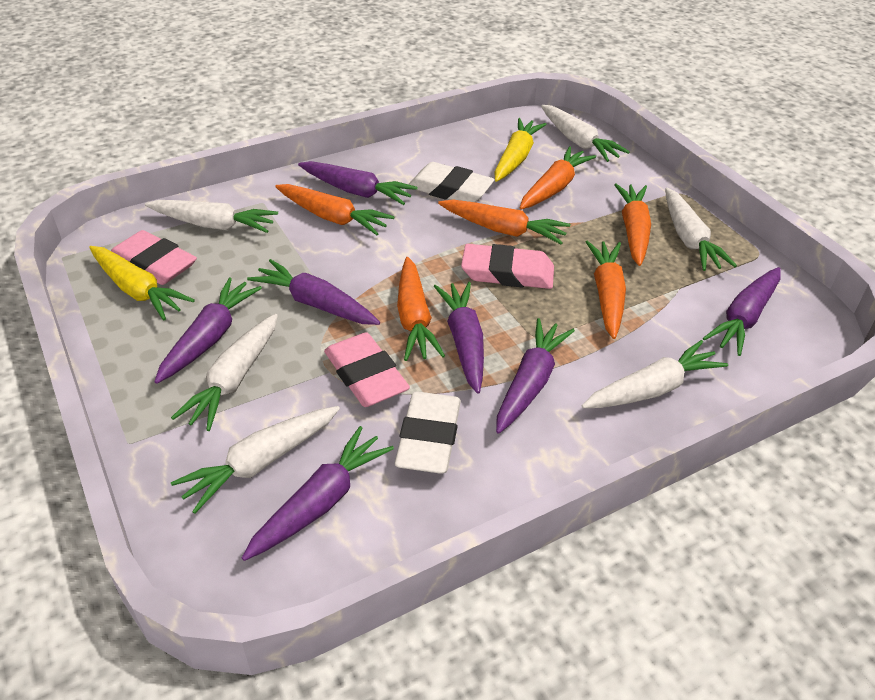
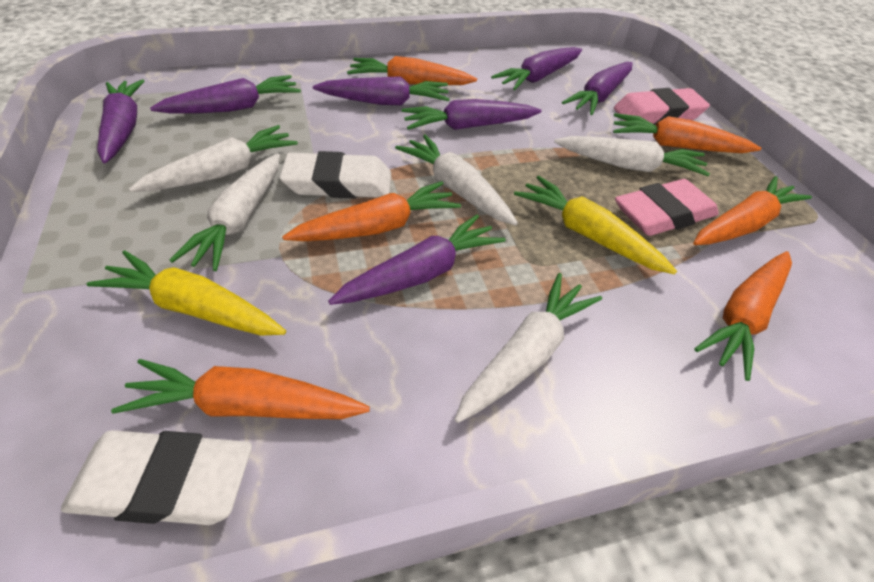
pink eraser: 3 -> 2
white carrot: 6 -> 5

